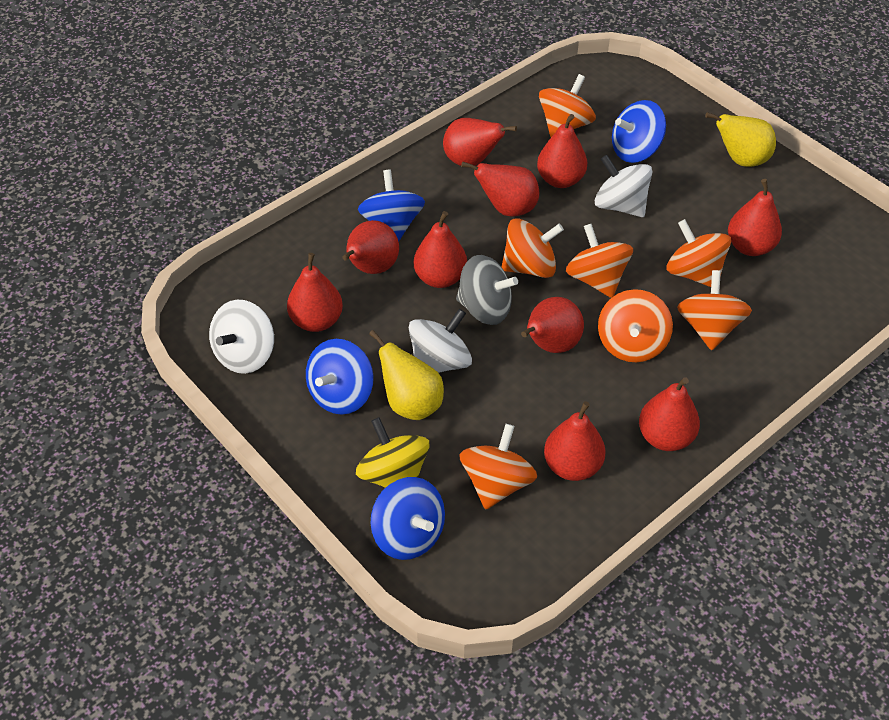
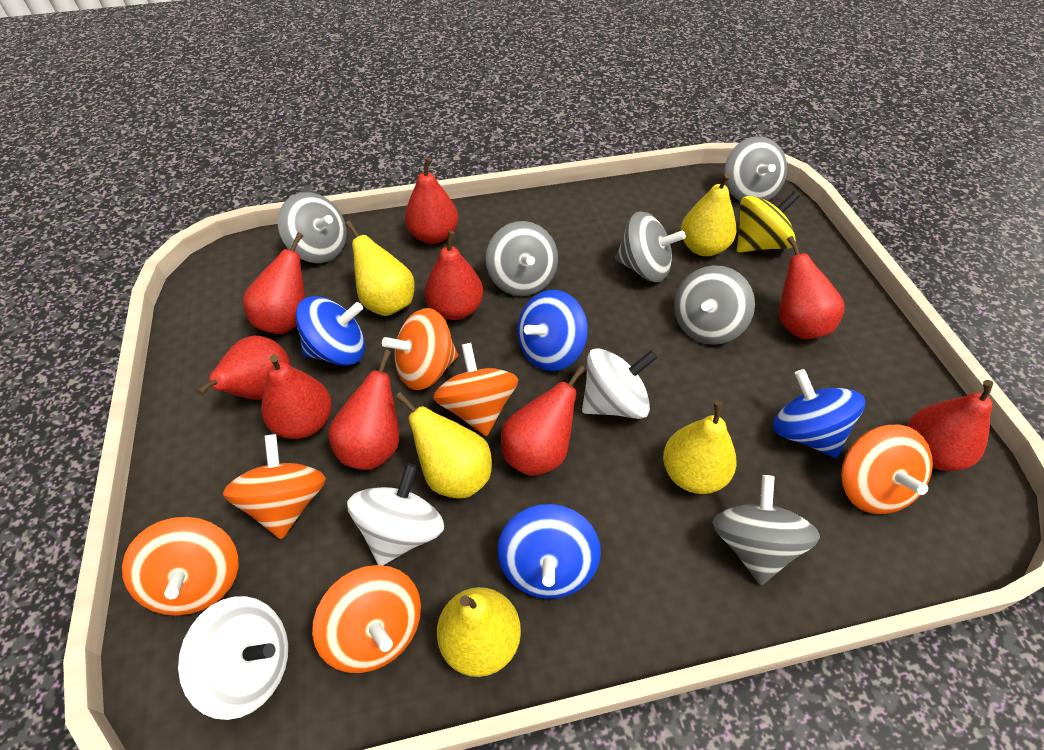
grey spinning top: 1 -> 6
orange spinning top: 7 -> 6
red pear: 10 -> 9
yellow pear: 2 -> 5

